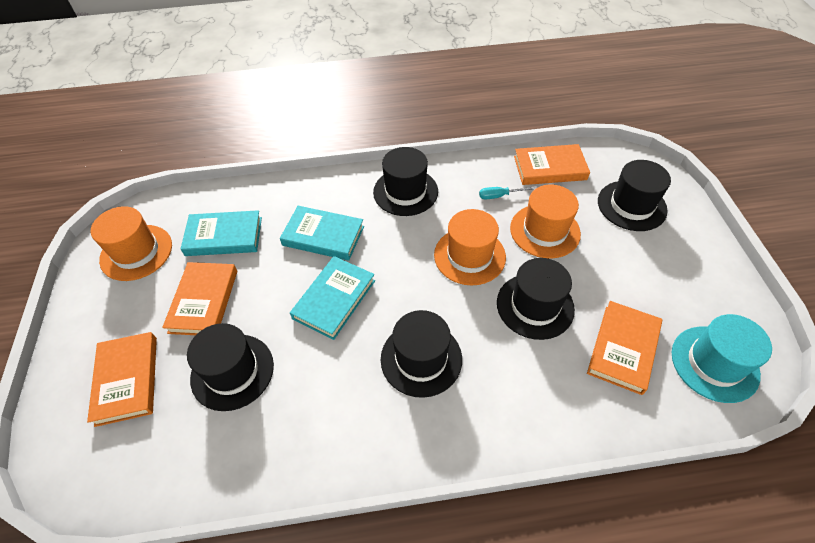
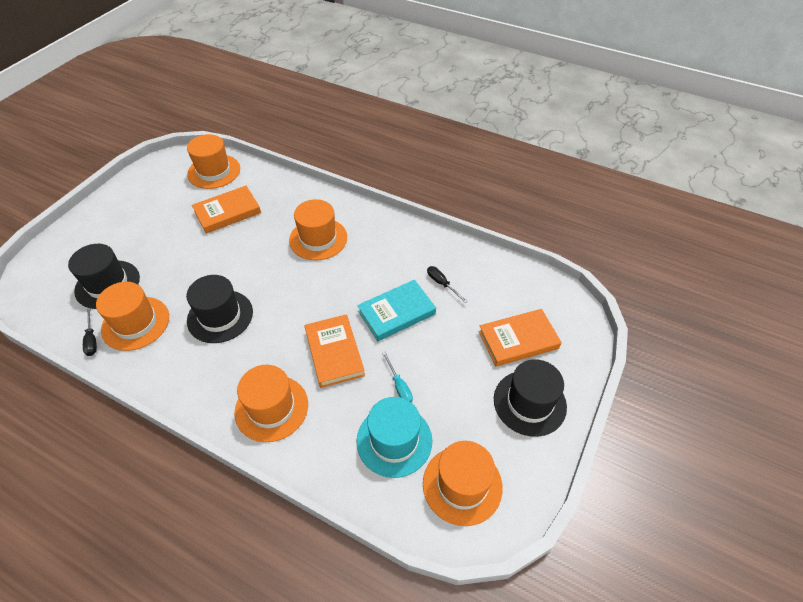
black hat: 5 -> 3
black screwdriver: 0 -> 2
orange book: 4 -> 3
orange hat: 3 -> 5
turquoise book: 3 -> 1

